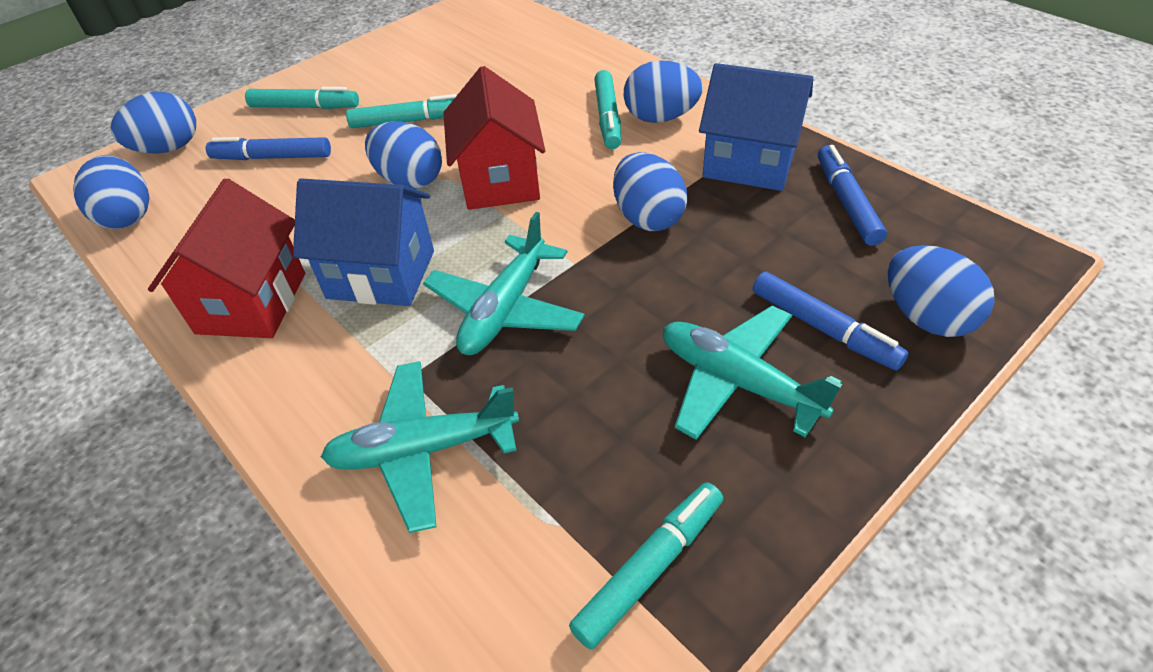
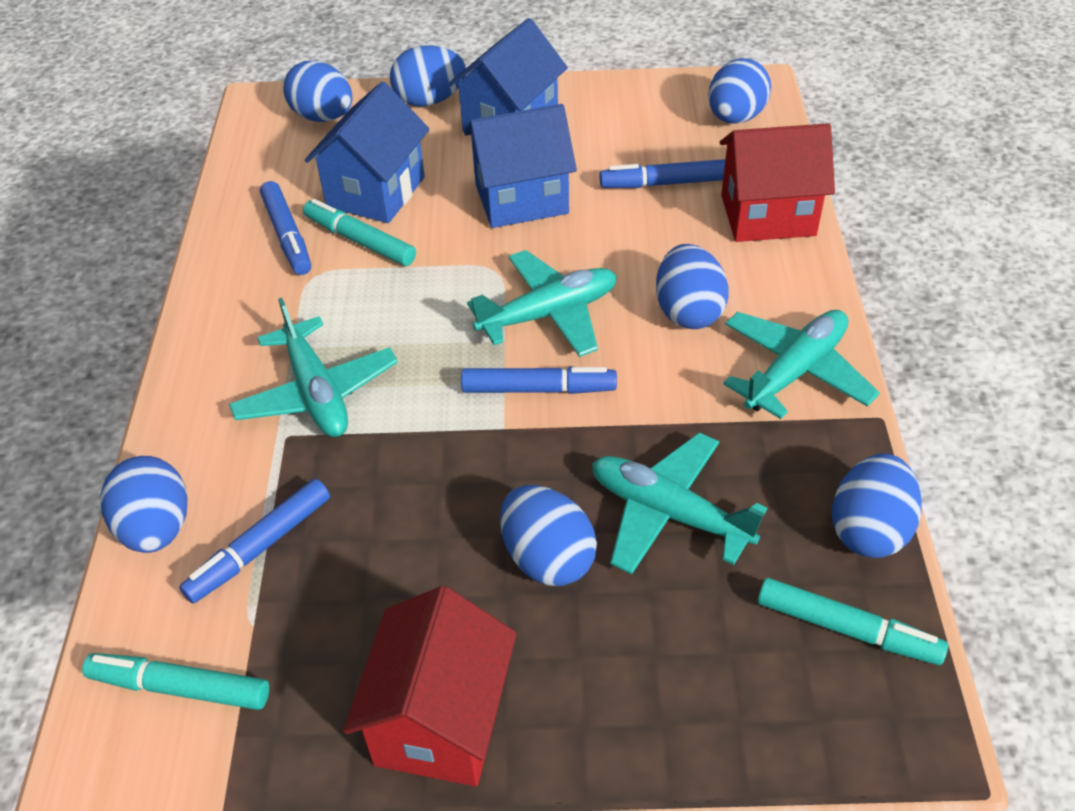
blue egg: 6 -> 7
blue house: 2 -> 3
blue marker: 3 -> 4
turquoise marker: 4 -> 3
turquoise plane: 3 -> 4

